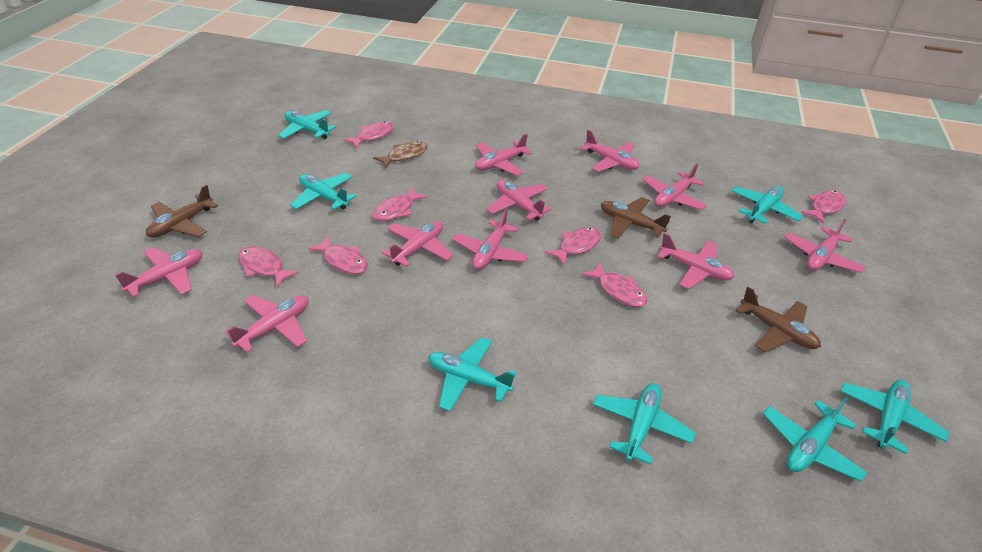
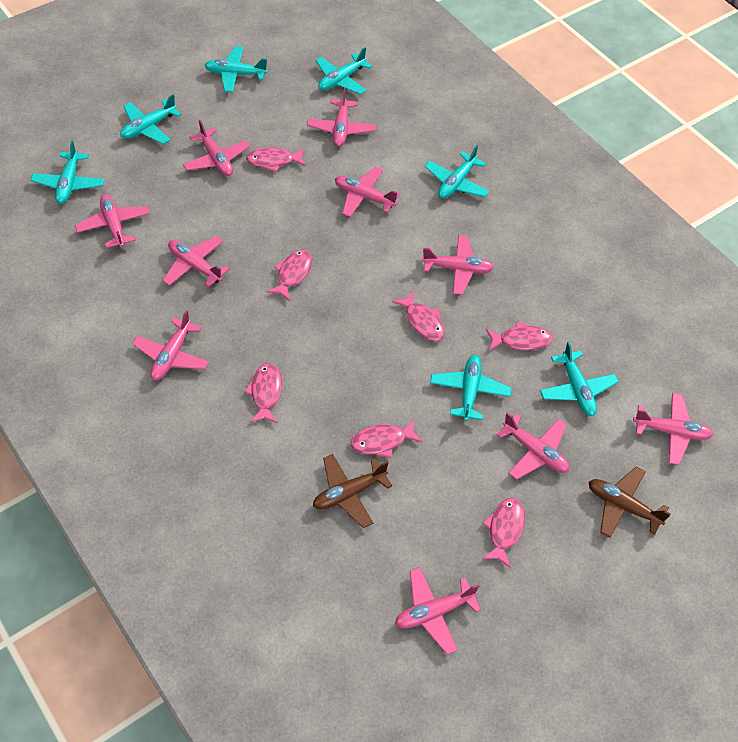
brown fish: 1 -> 0
brown plane: 3 -> 2

